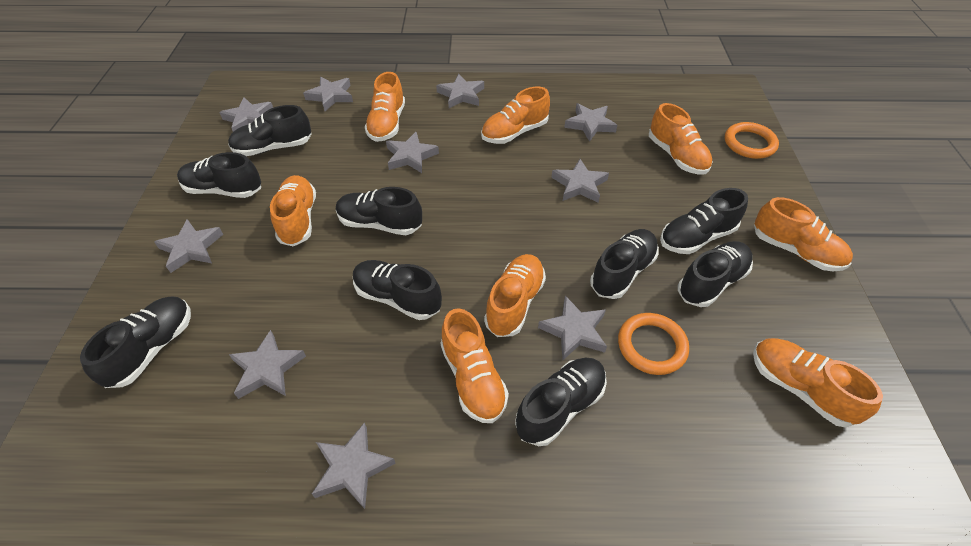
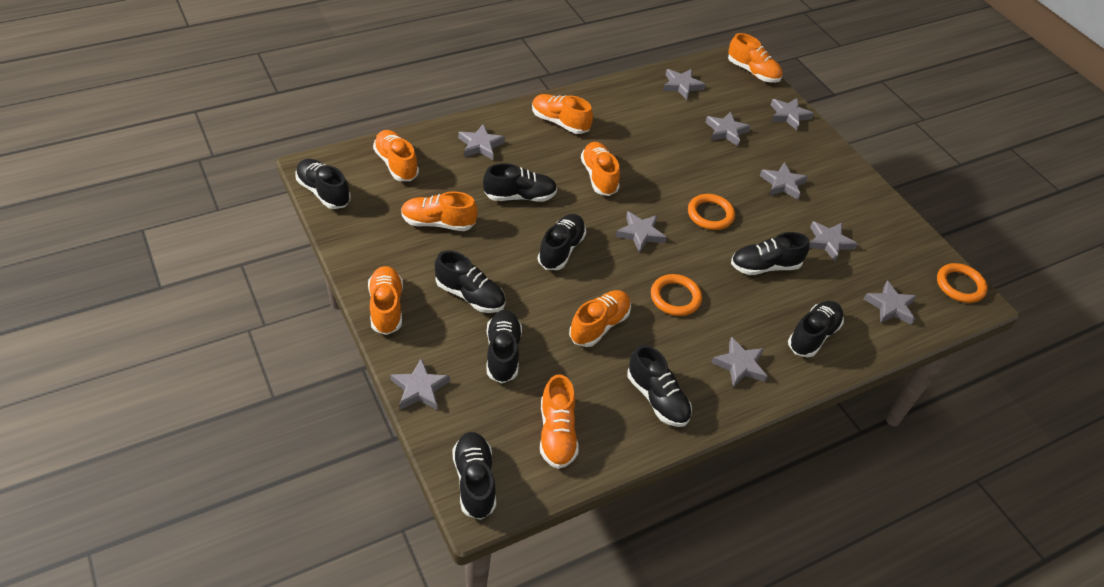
orange ring: 2 -> 3

